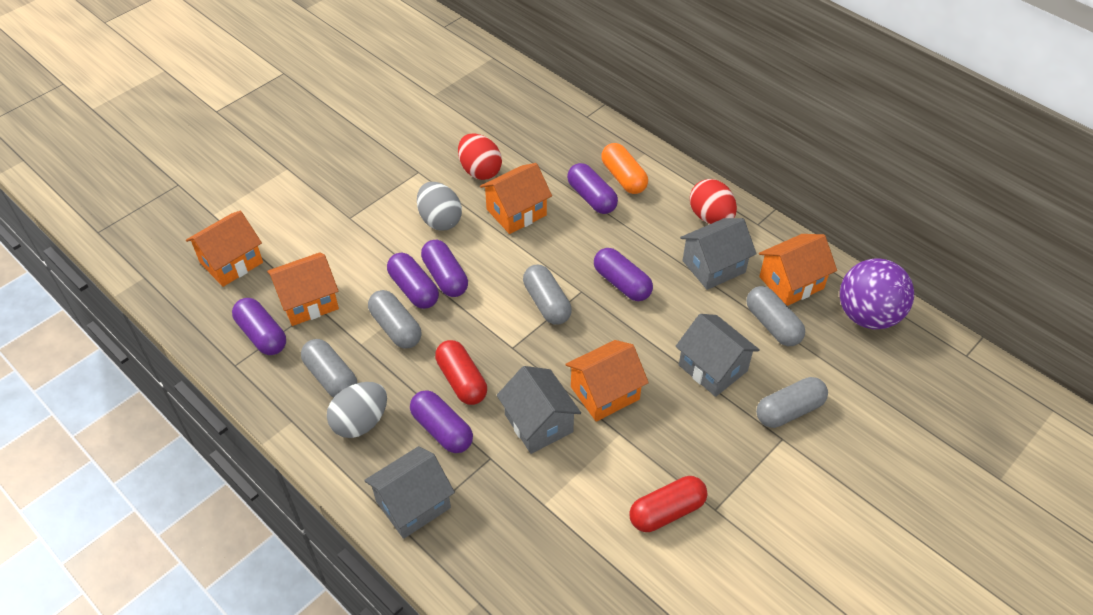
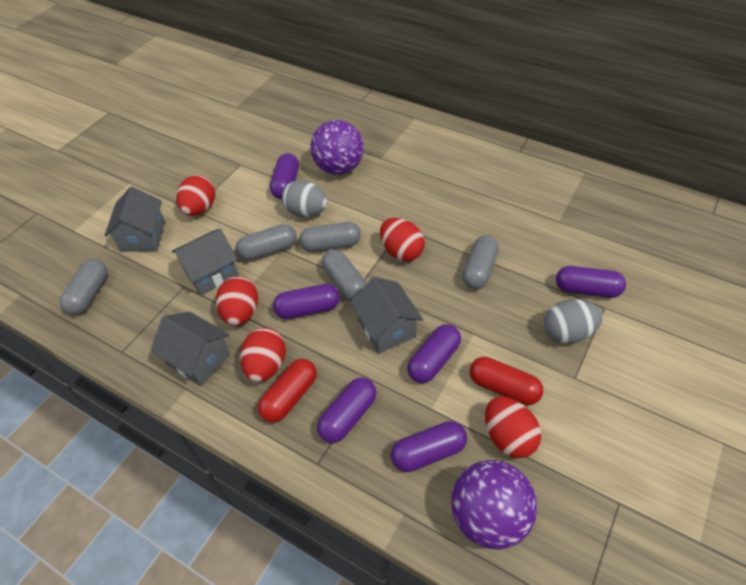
orange capsule: 1 -> 0
orange house: 5 -> 0
purple ball: 1 -> 2
red egg: 2 -> 5

